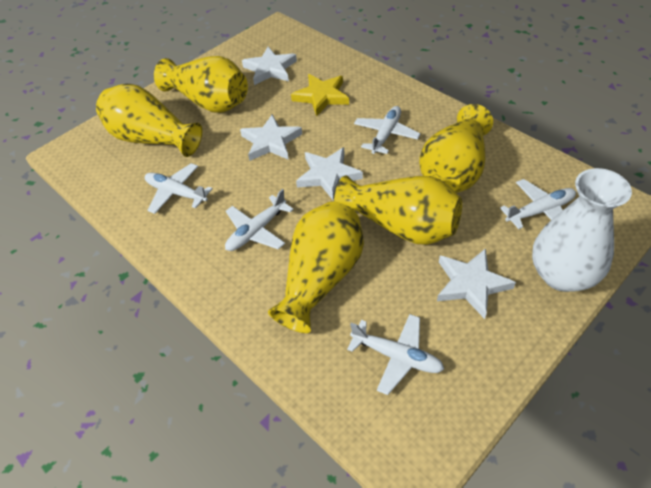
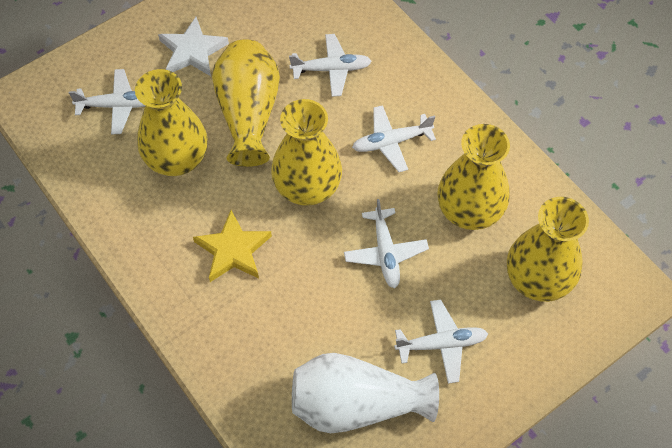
white star: 4 -> 1

